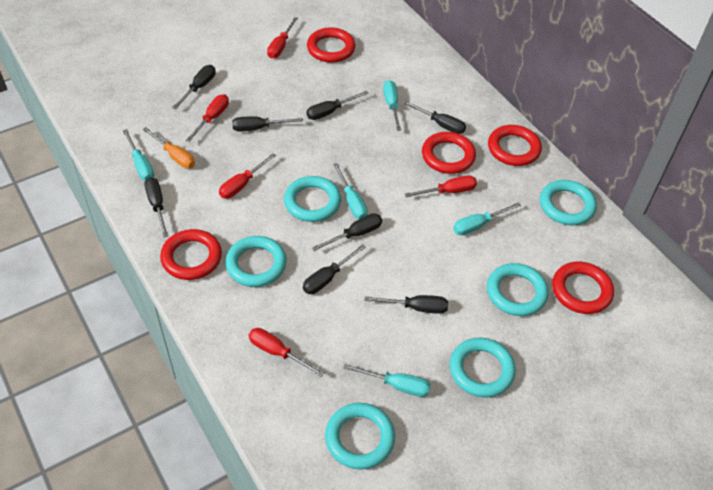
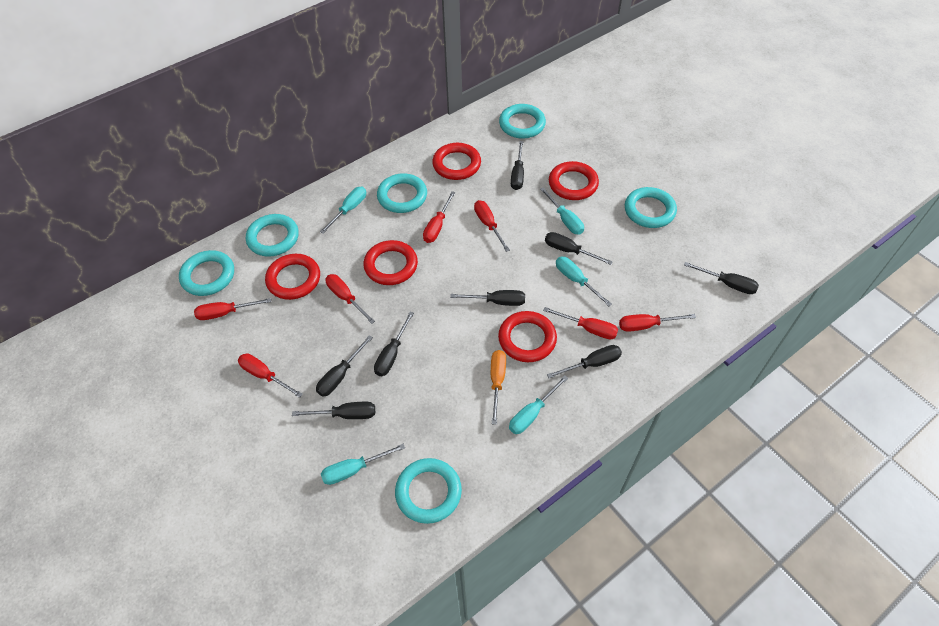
red screwdriver: 5 -> 7

